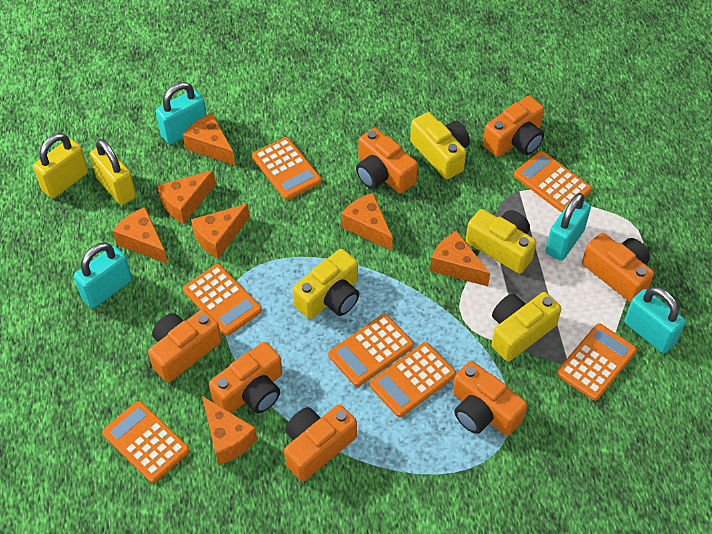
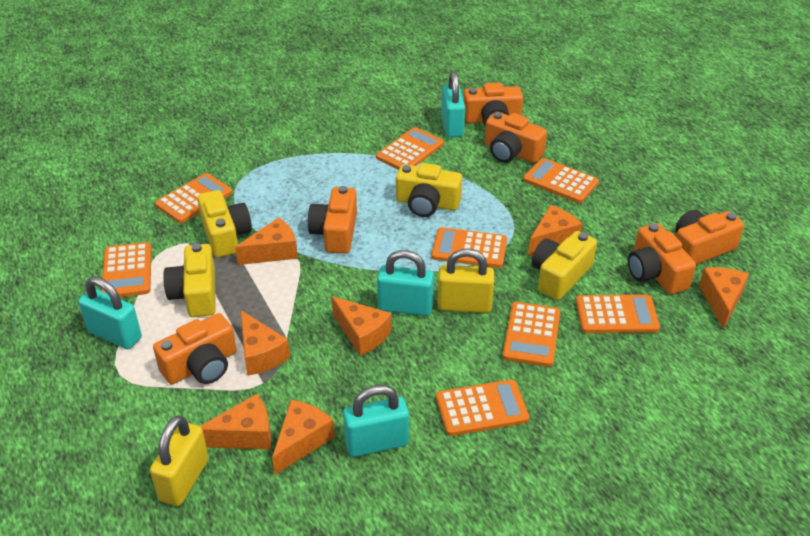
orange calculator: 7 -> 8
orange camera: 7 -> 6

